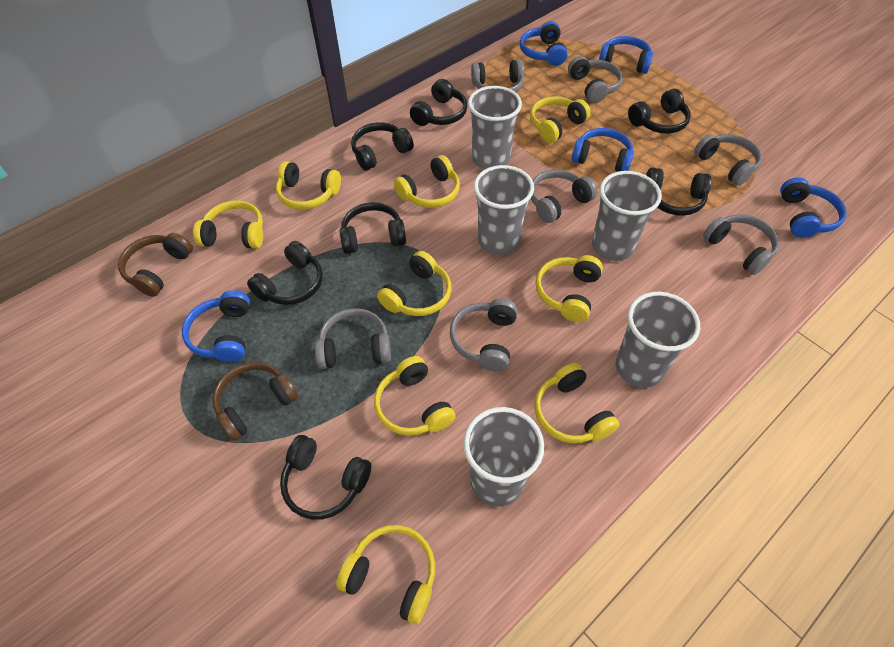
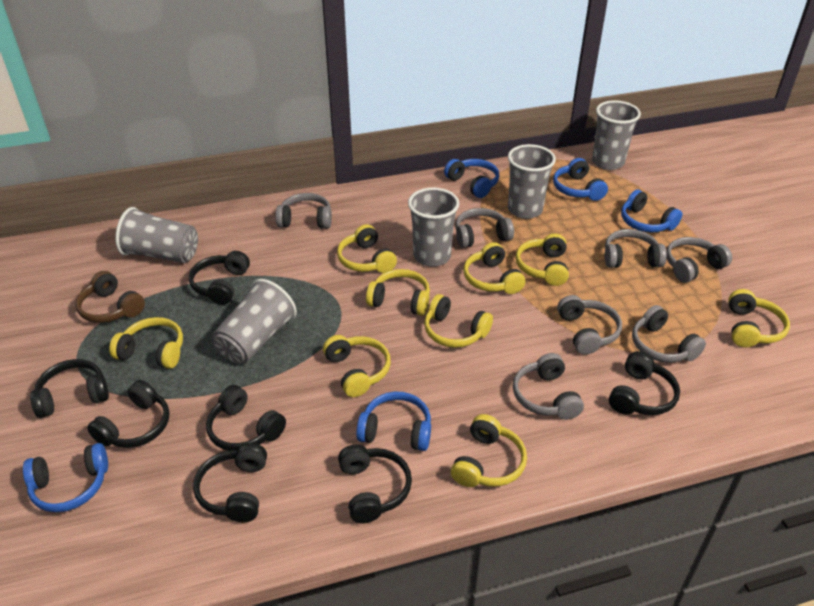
brown headphones: 2 -> 1

